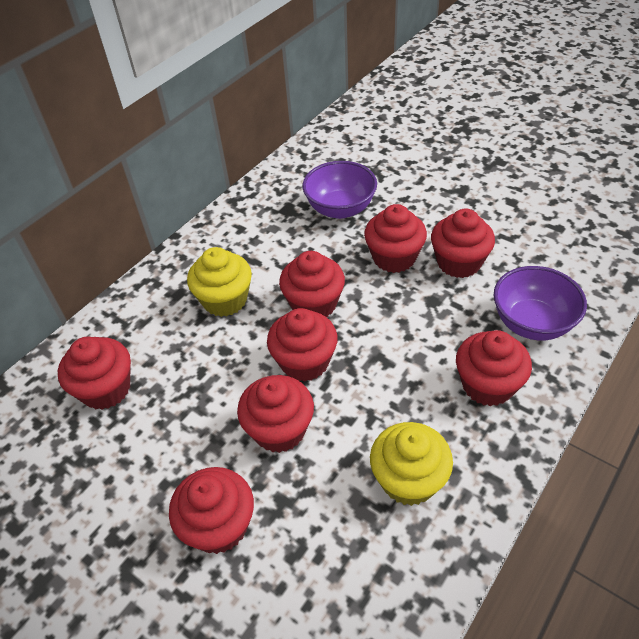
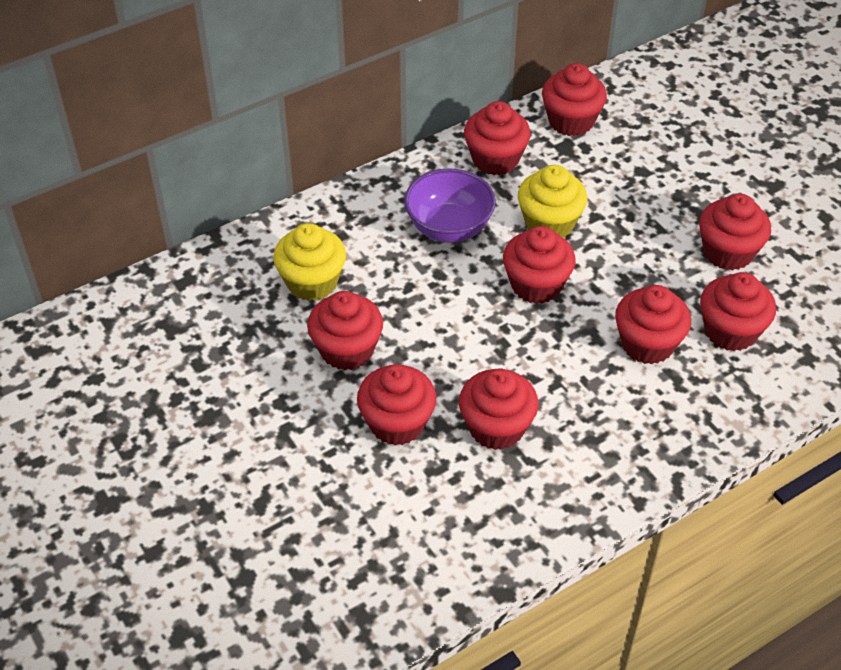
purple bowl: 2 -> 1
red cupcake: 8 -> 9

